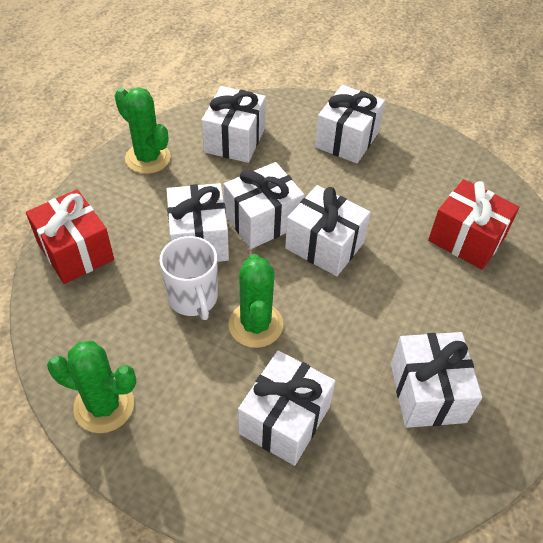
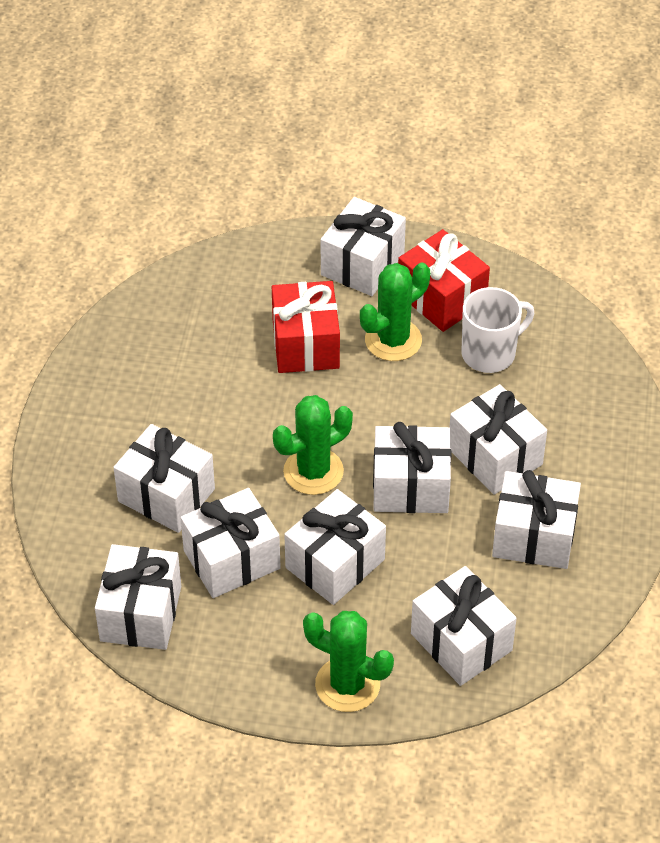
white gift: 7 -> 9

